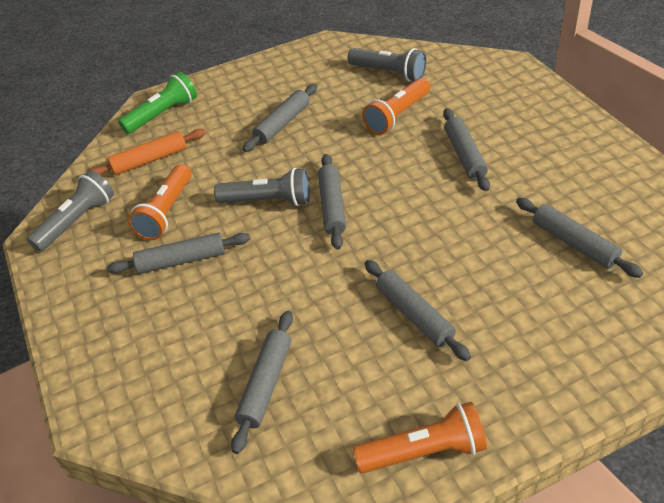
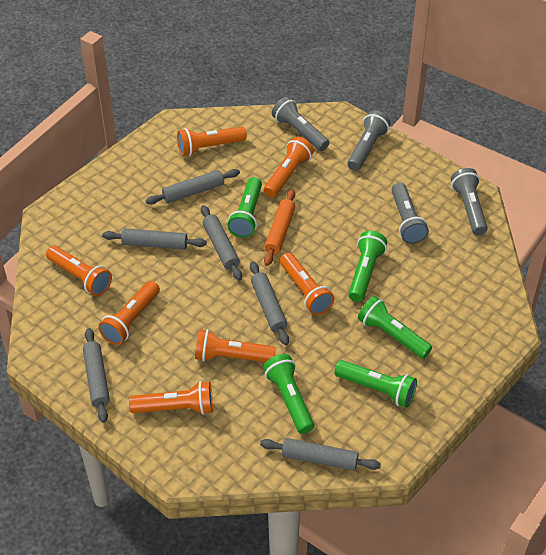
green flashlight: 1 -> 5
grey flashlight: 3 -> 4
grey rolling pin: 7 -> 6
orange flashlight: 3 -> 7

